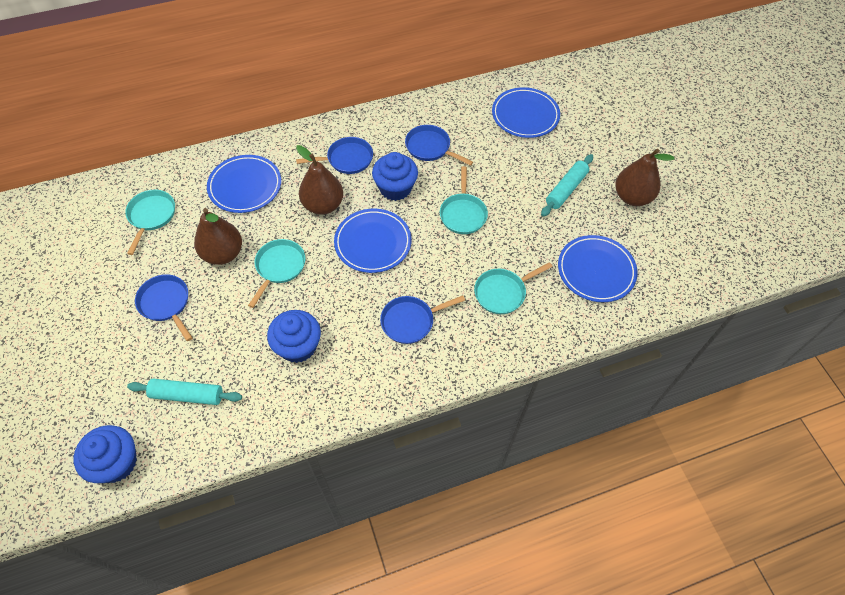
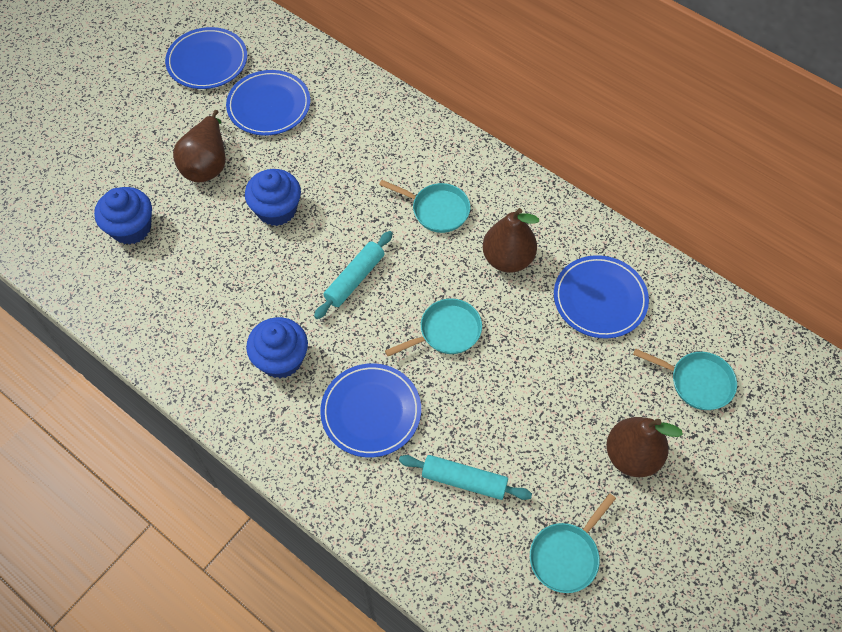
blue pan: 4 -> 0

